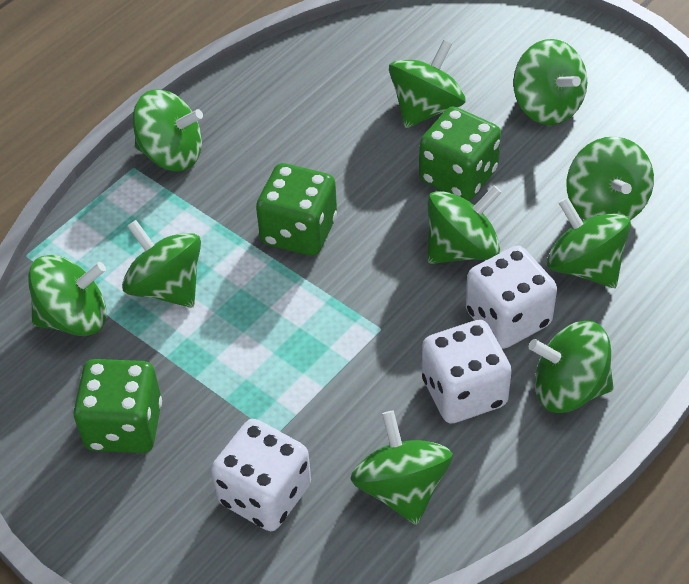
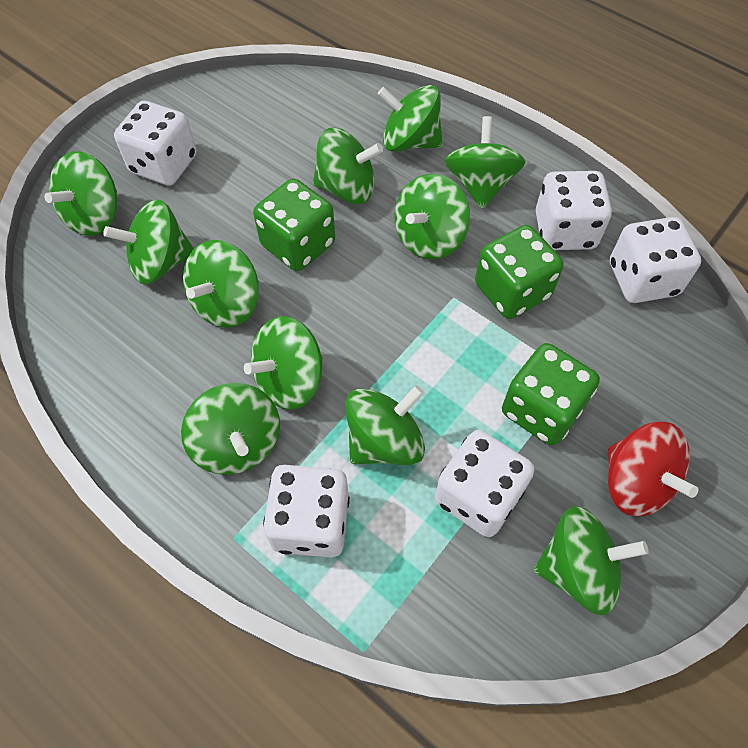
green spinning top: 10 -> 11
red spinning top: 0 -> 1
white dice: 3 -> 5

